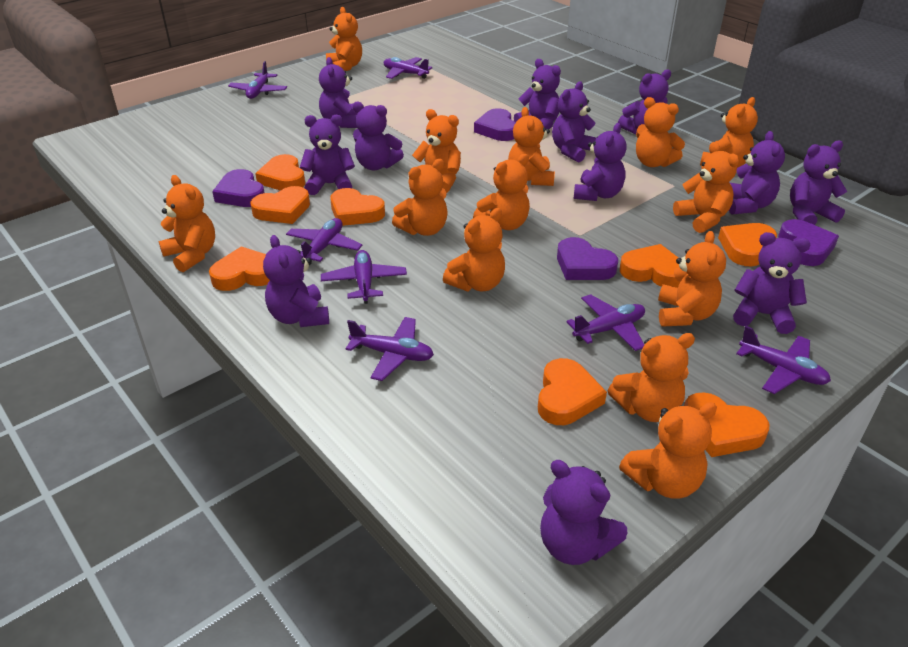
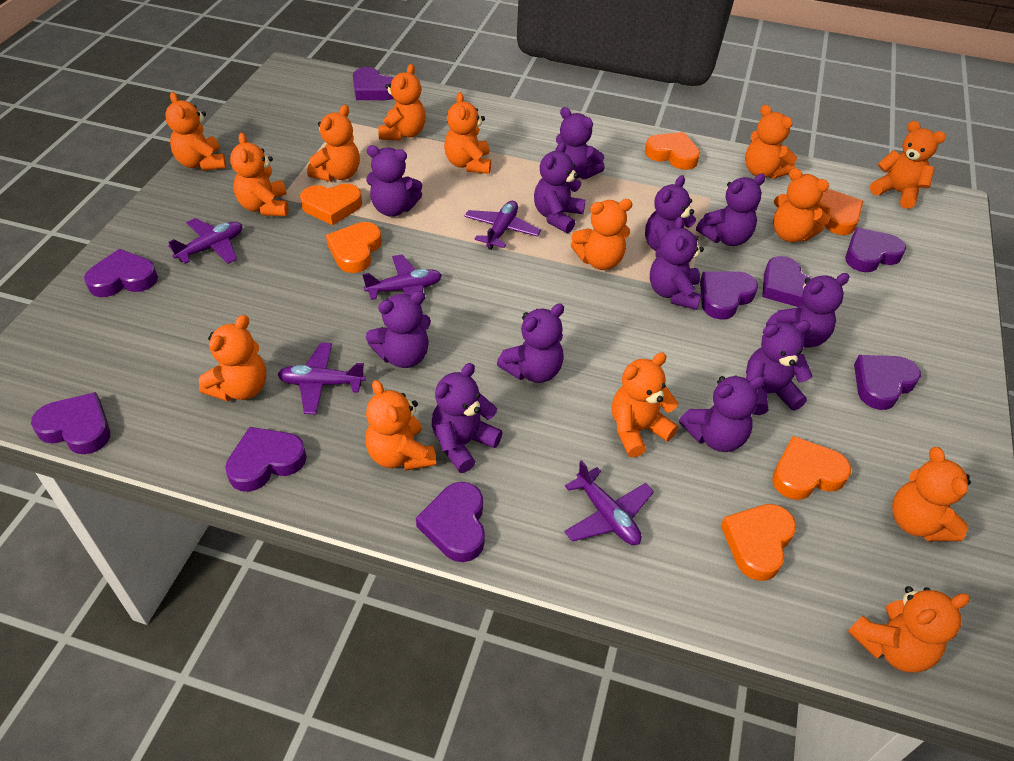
orange heart: 8 -> 6
orange teddy bear: 13 -> 14
purple heart: 4 -> 9
purple plane: 7 -> 5

